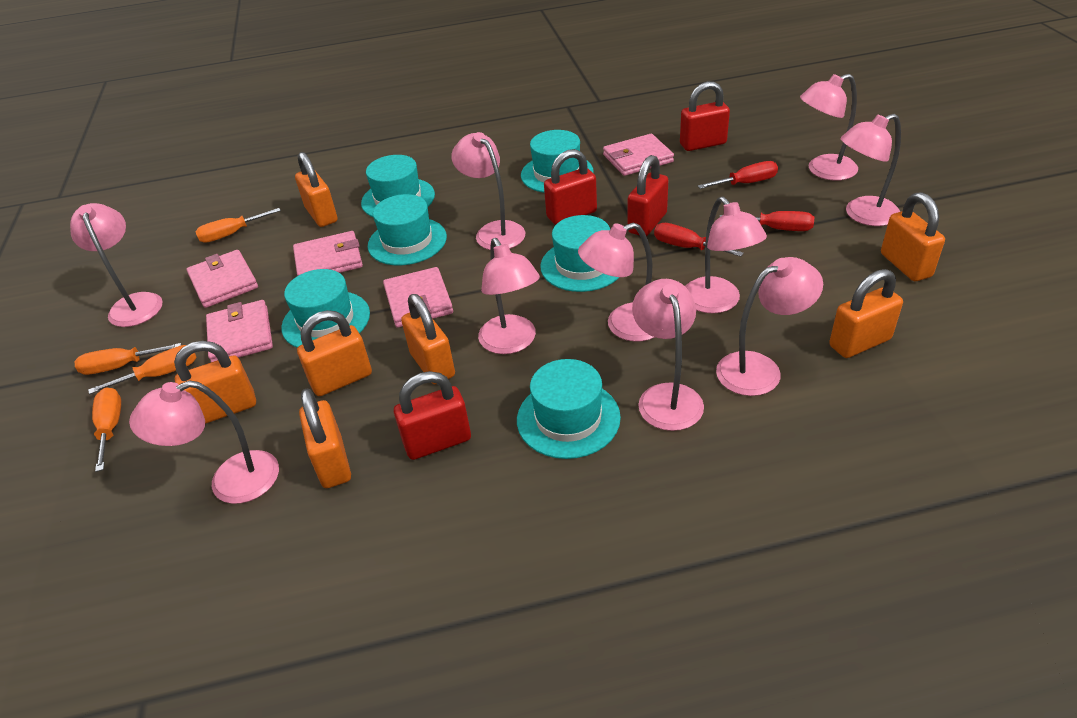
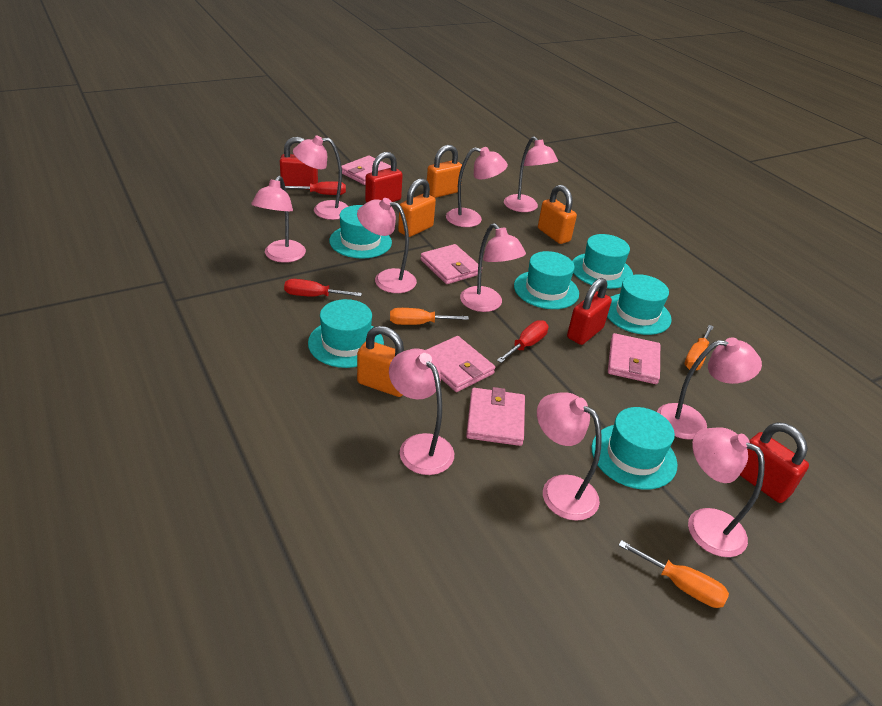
orange padlock: 7 -> 4
orange screwdriver: 4 -> 3

